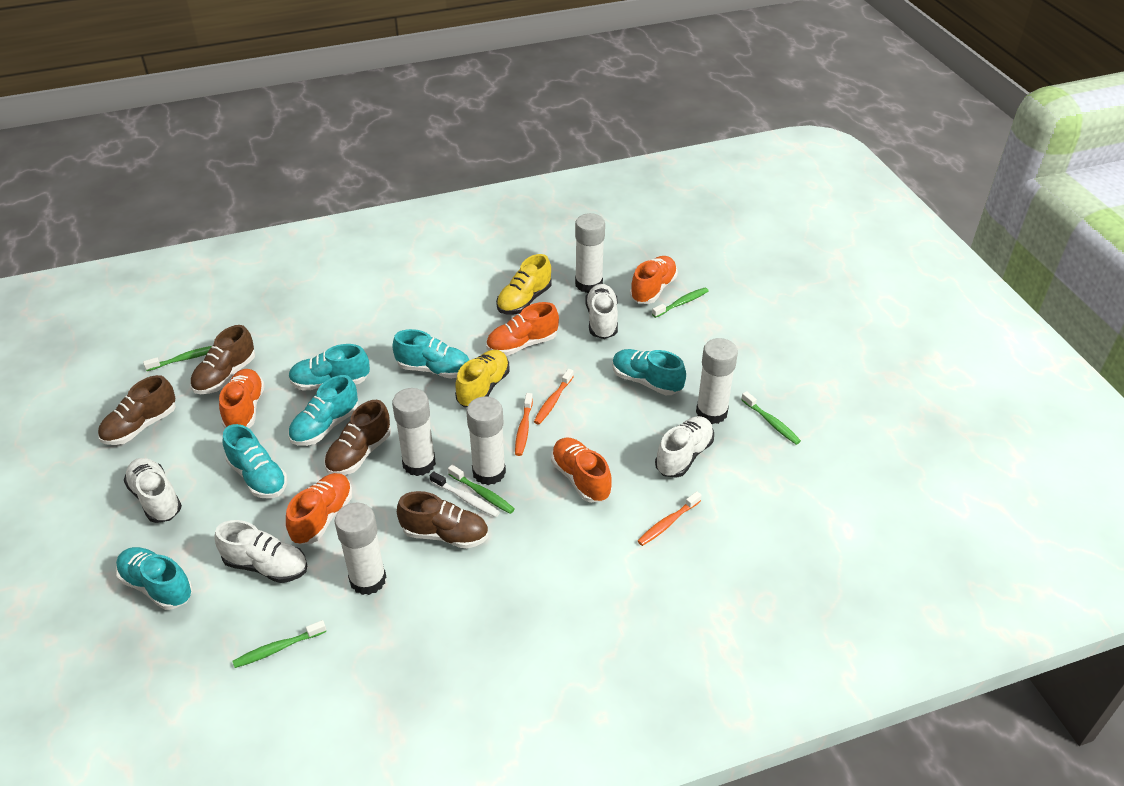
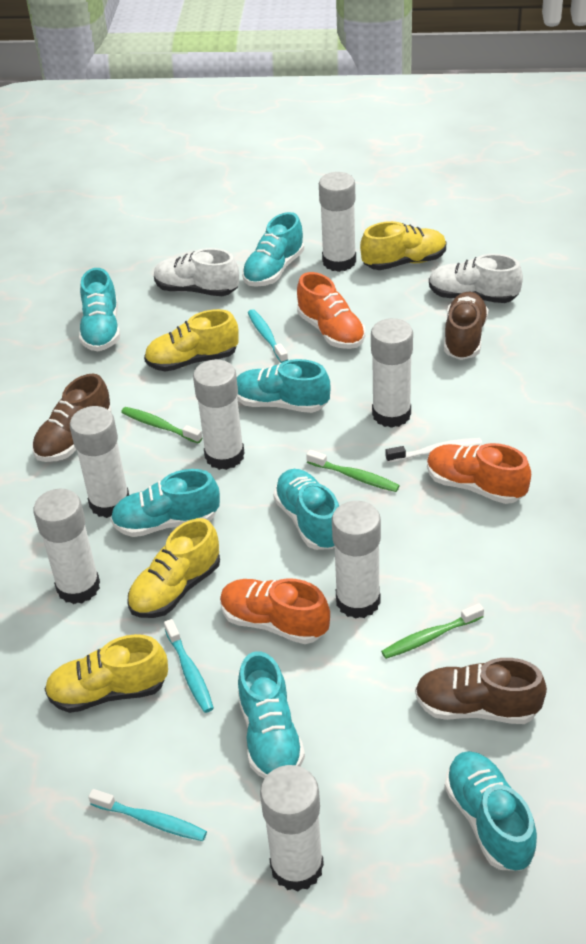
brown shoe: 4 -> 3
green toothbrush: 5 -> 3
orange shoe: 5 -> 3
orange toothbrush: 3 -> 0
turquoise shoe: 6 -> 7
turquoise toothbrush: 0 -> 3
white glue stick: 5 -> 7
white shoe: 4 -> 2
yellow shoe: 2 -> 4

